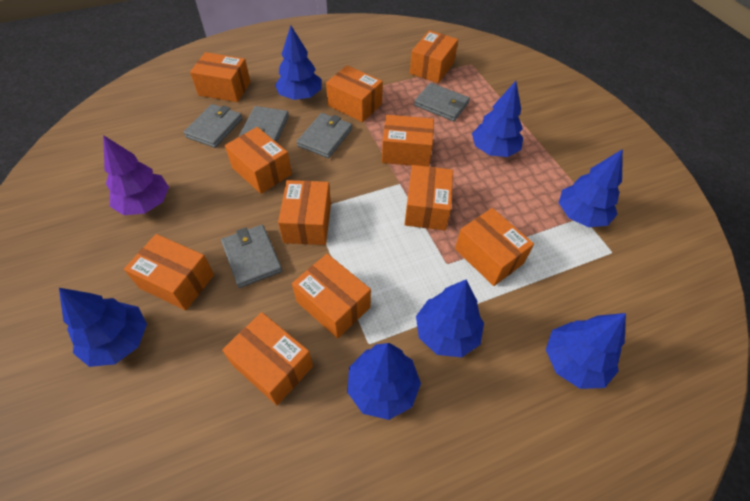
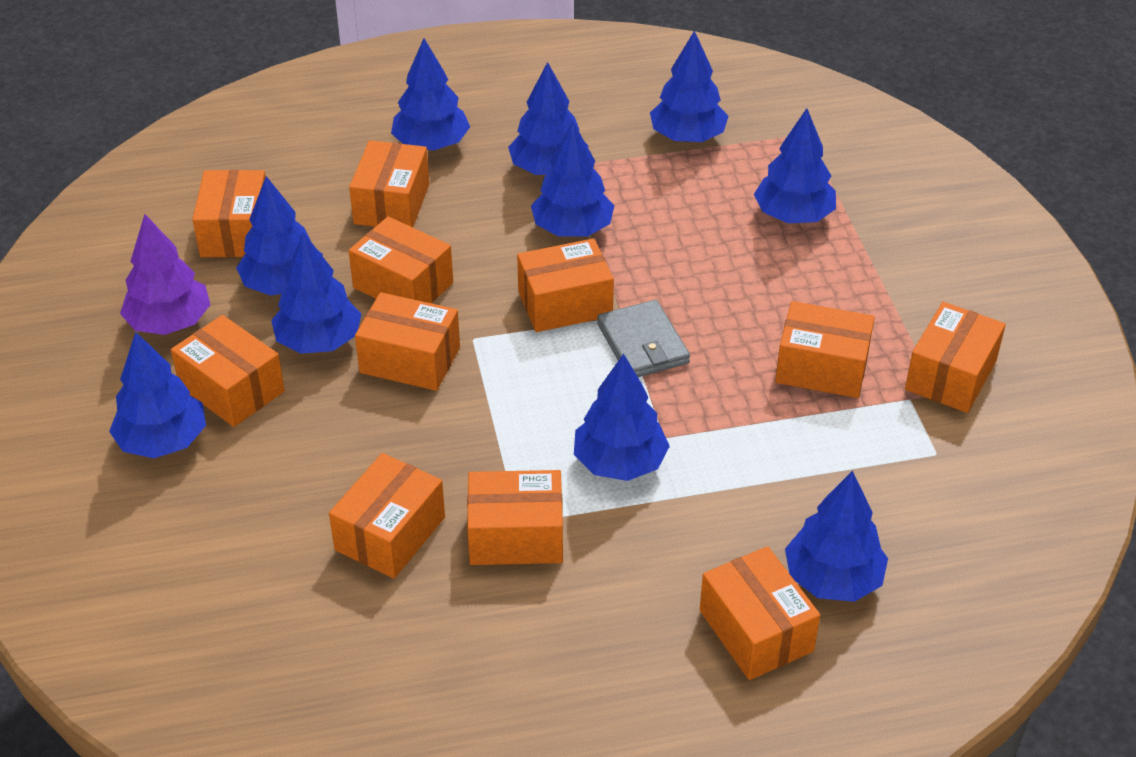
blue tree: 7 -> 10
grey wallet: 5 -> 1

